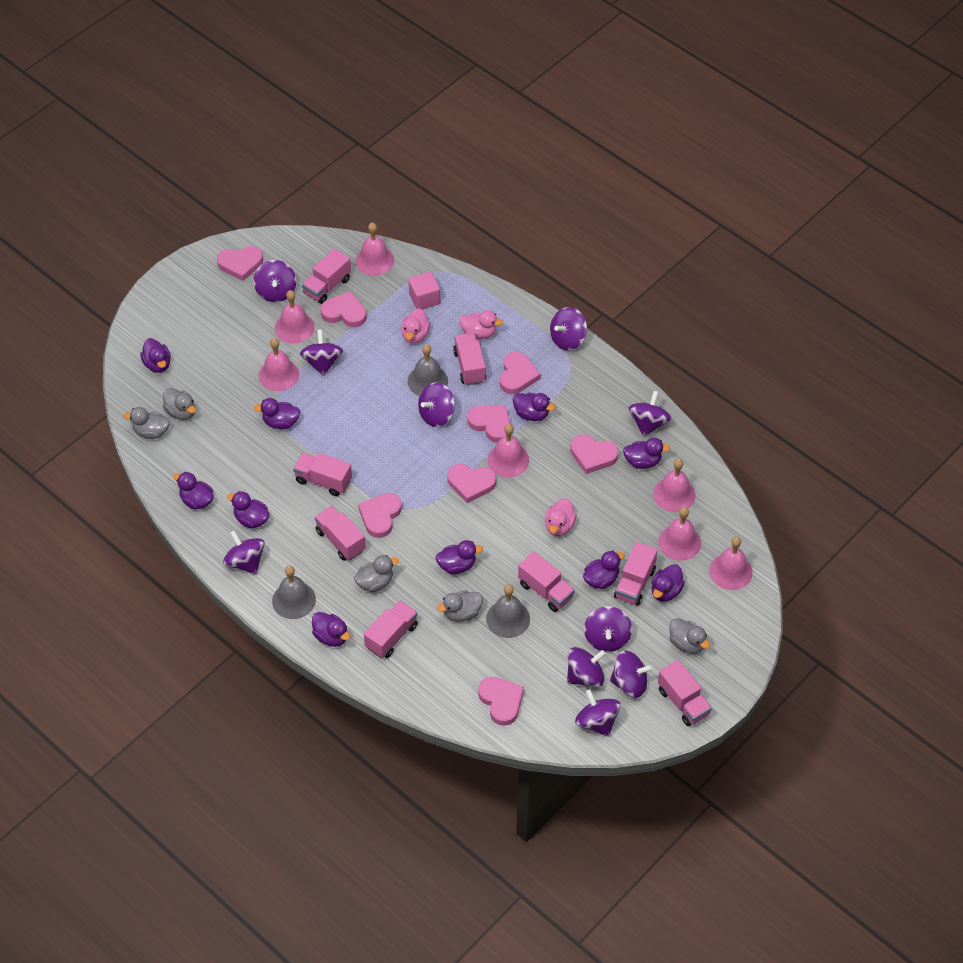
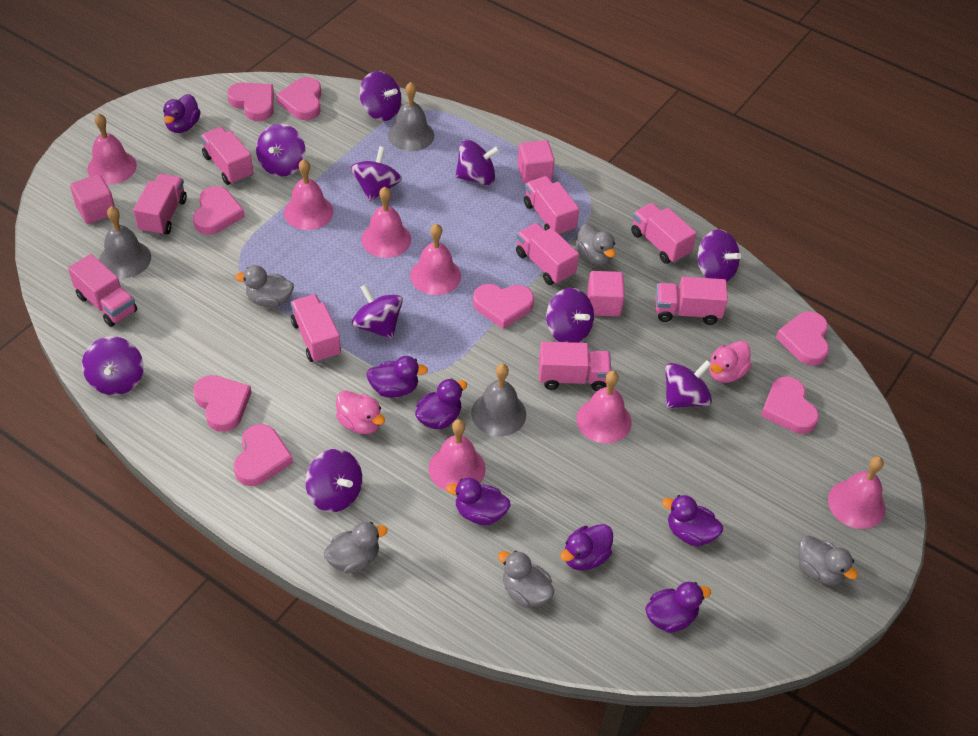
pink cube: 1 -> 3
pink duck: 3 -> 2
pink truck: 8 -> 9
purple duck: 10 -> 7

